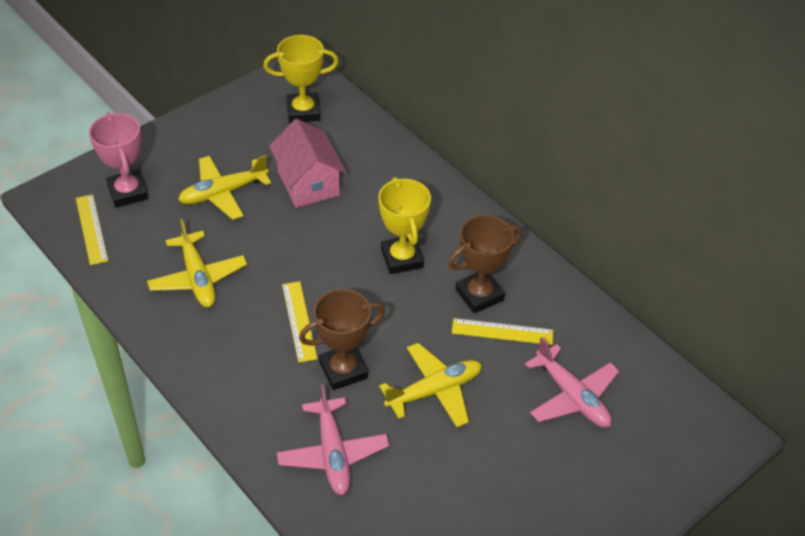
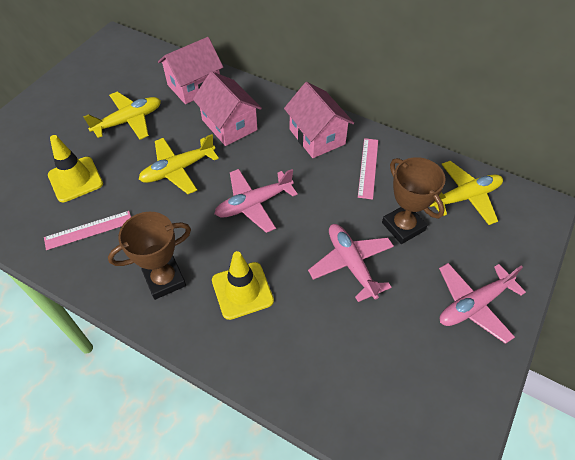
pink house: 1 -> 3
pink plane: 2 -> 3
pink ruler: 0 -> 2
pink trophy: 1 -> 0
yellow ruler: 3 -> 0
yellow traffic cone: 0 -> 2
yellow trophy: 2 -> 0

